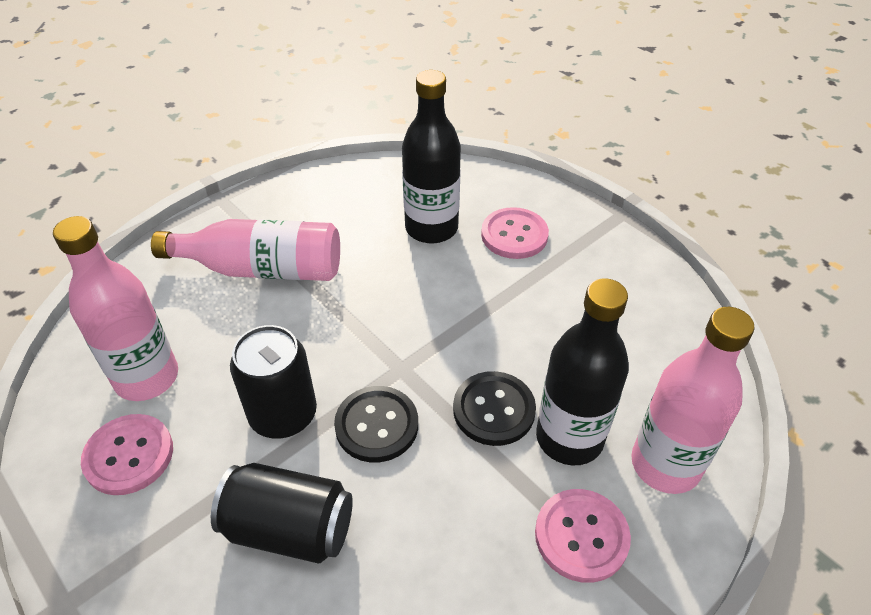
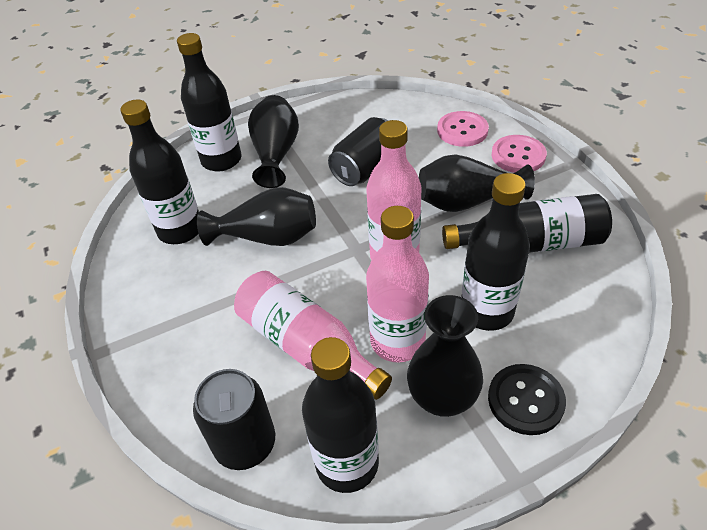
black bottle: 2 -> 5
black button: 2 -> 1
black vase: 0 -> 4
pink button: 3 -> 2

